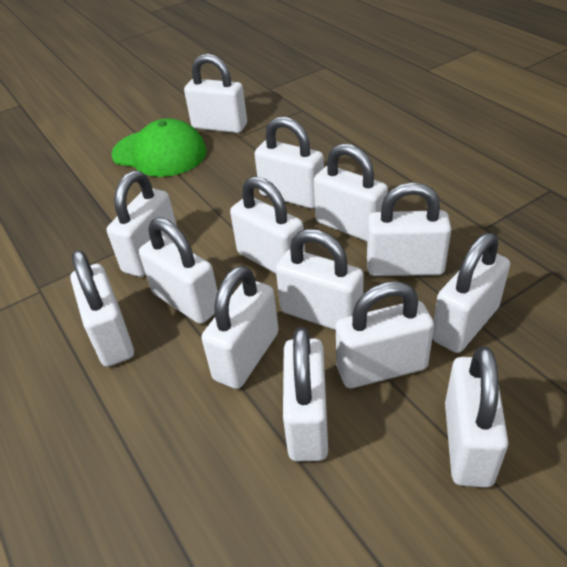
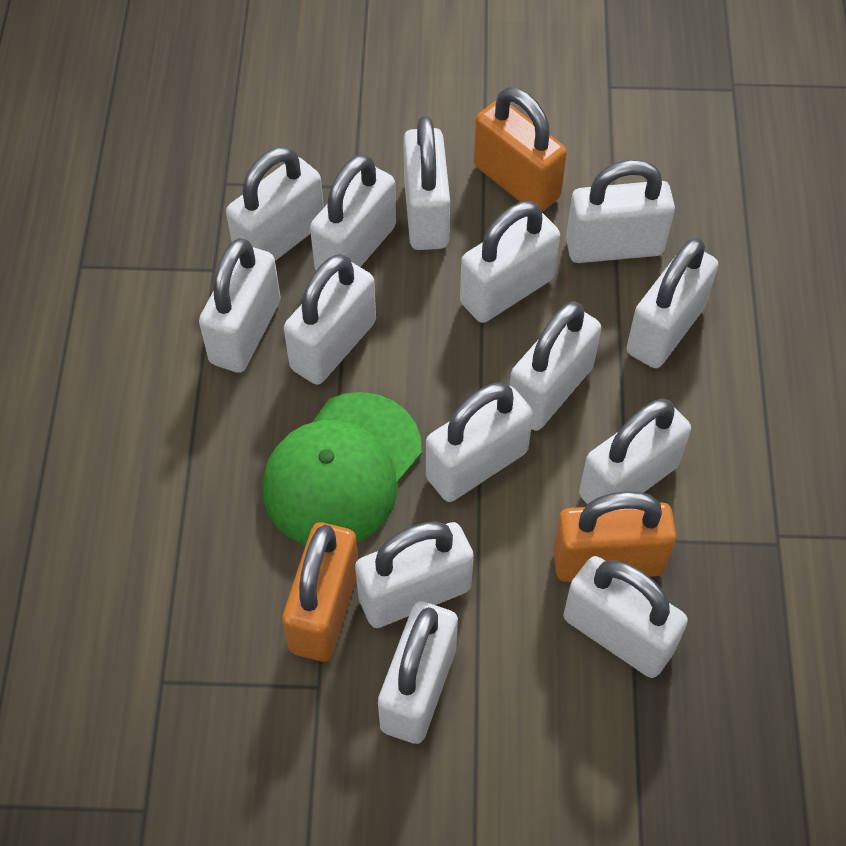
orange padlock: 0 -> 3

